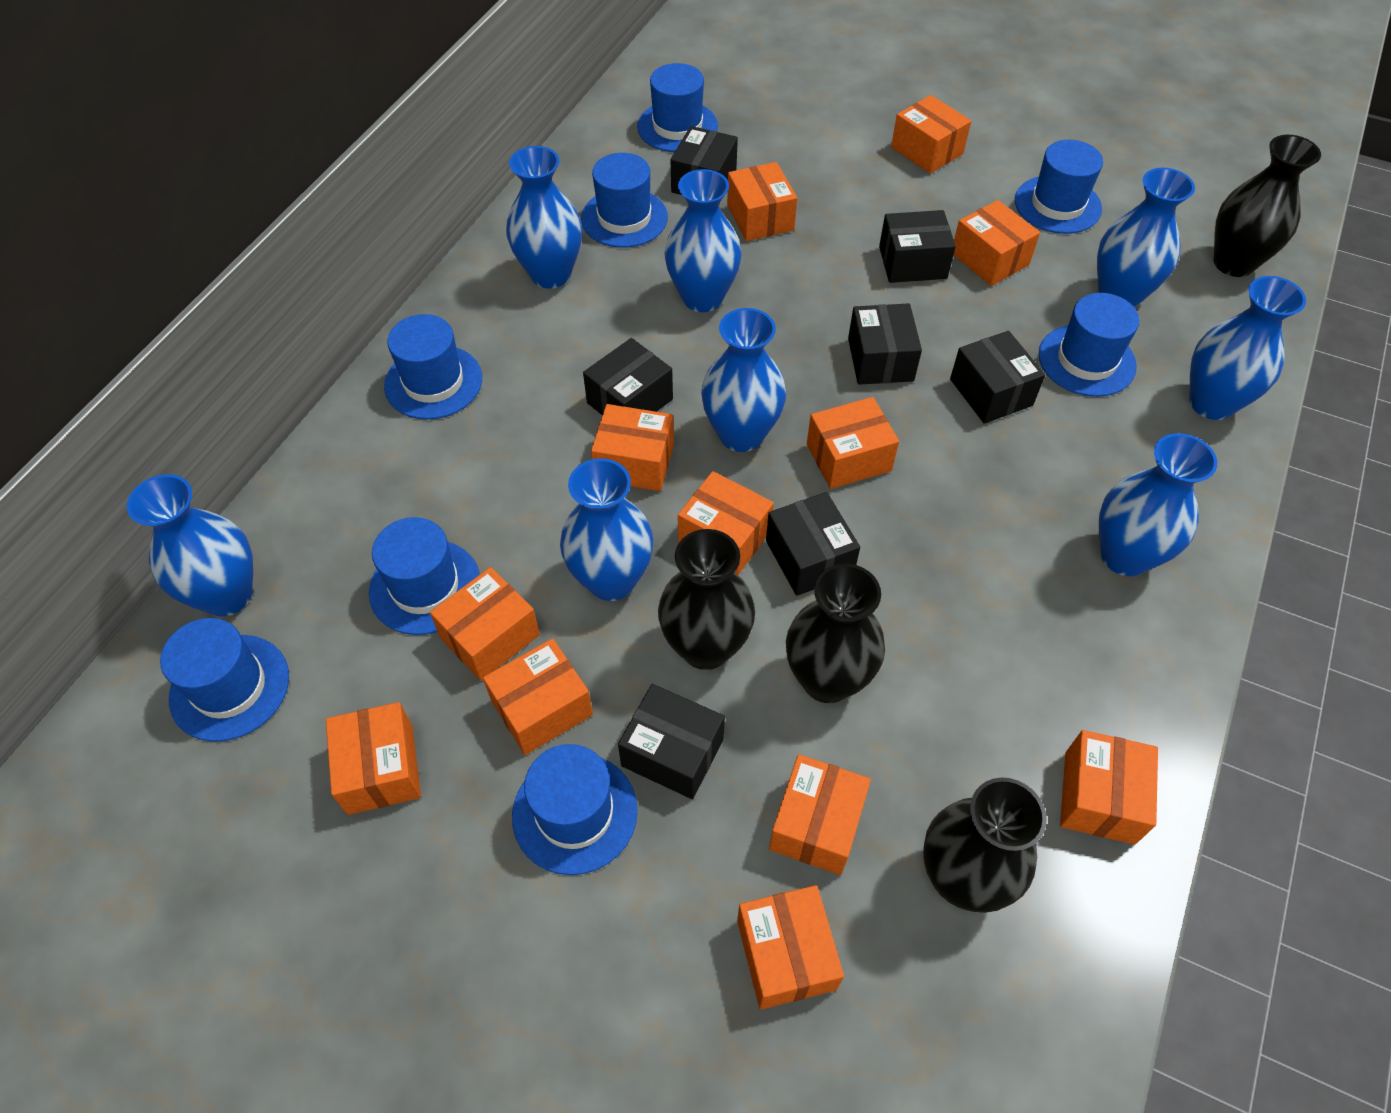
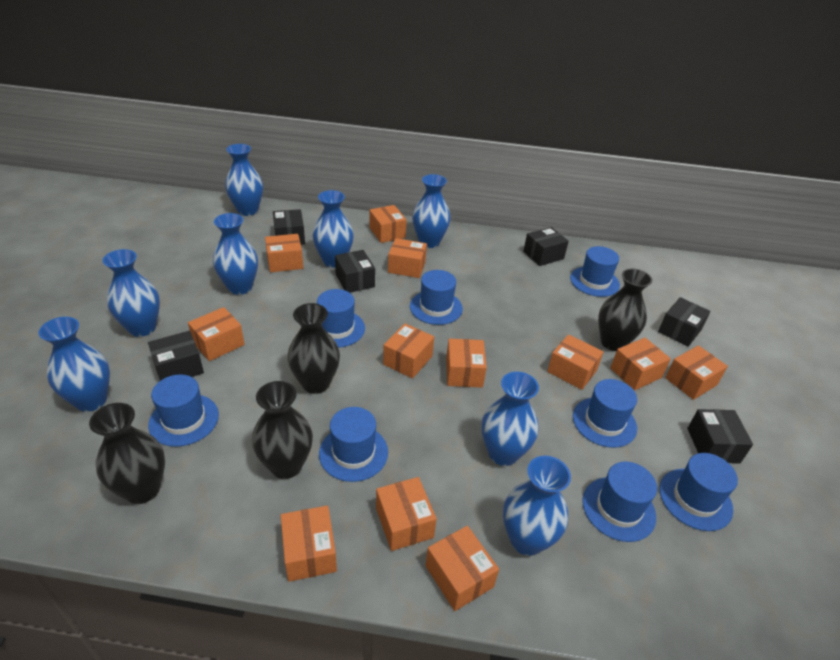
black box: 7 -> 6

